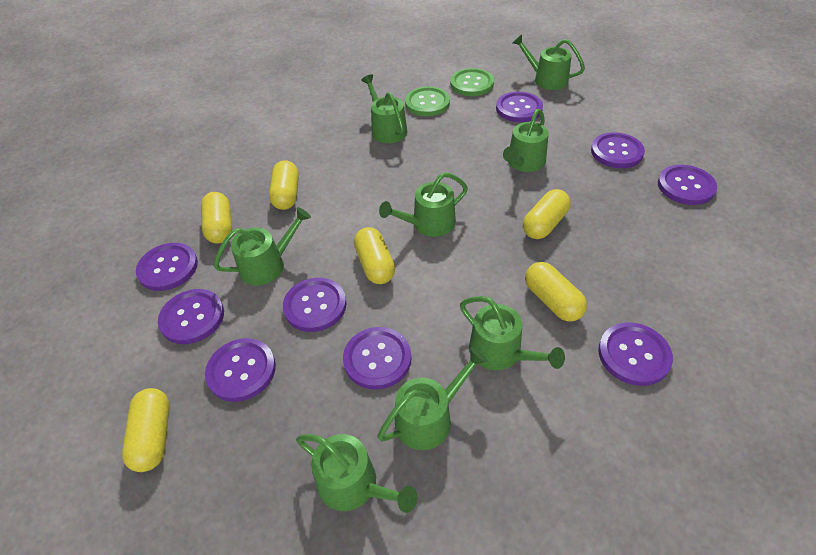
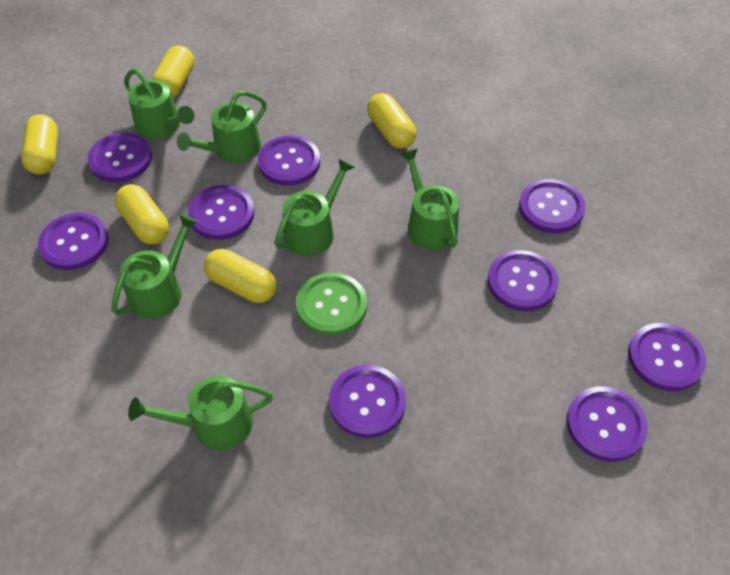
green button: 2 -> 1
green watering can: 8 -> 6
yellow capsule: 6 -> 5

